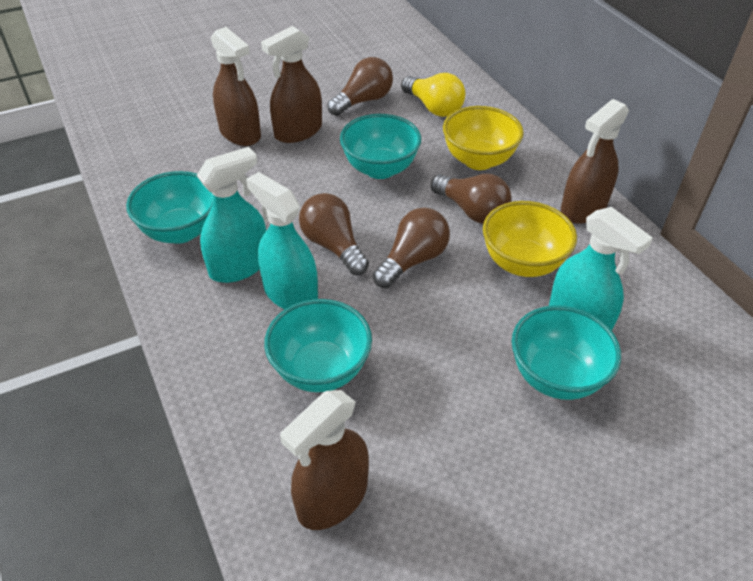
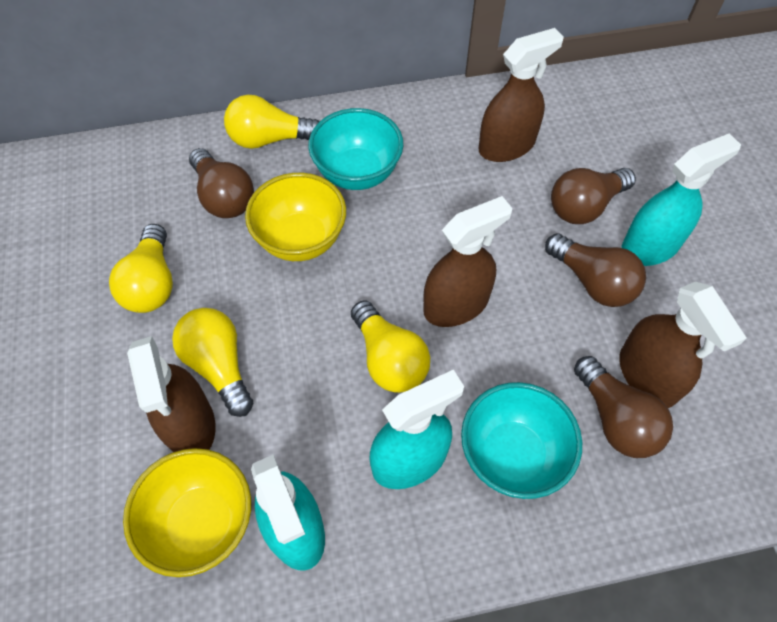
turquoise bowl: 4 -> 2
yellow light bulb: 1 -> 4

